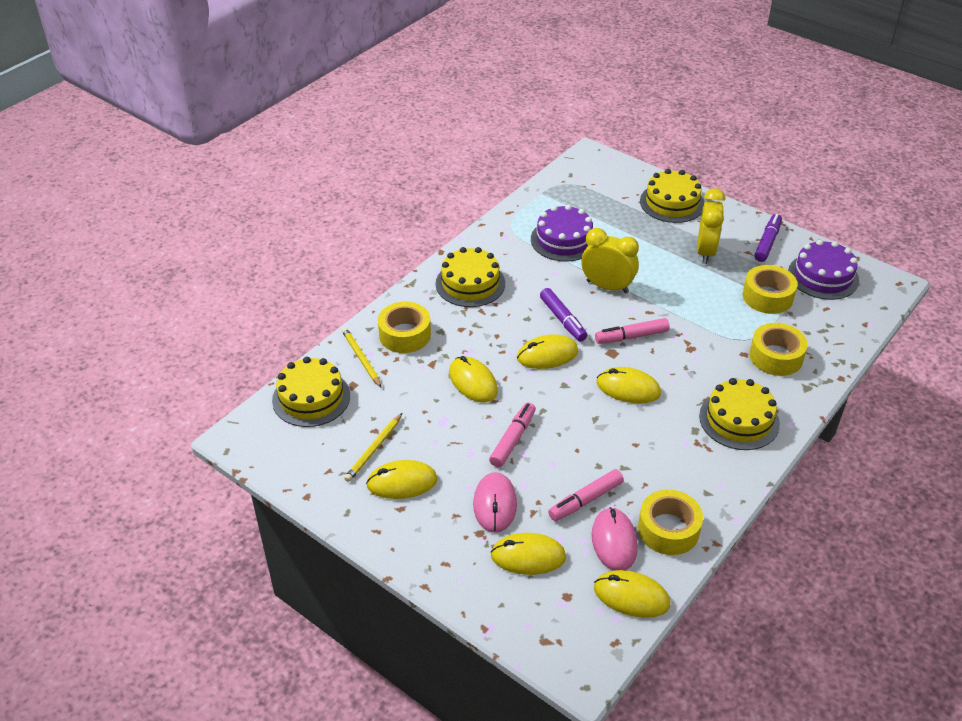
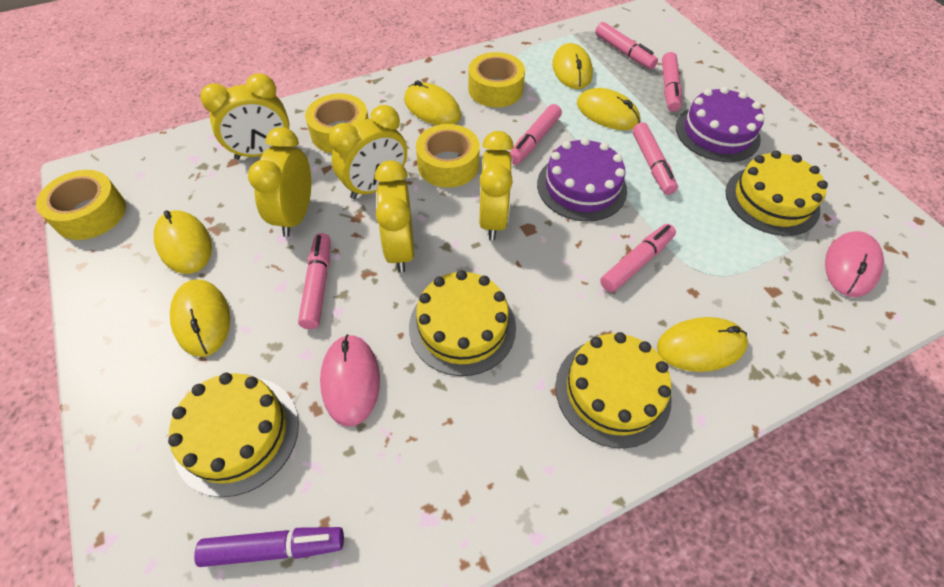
pink marker: 3 -> 6
purple marker: 2 -> 1
yellow clock: 2 -> 5
yellow pencil: 2 -> 0

